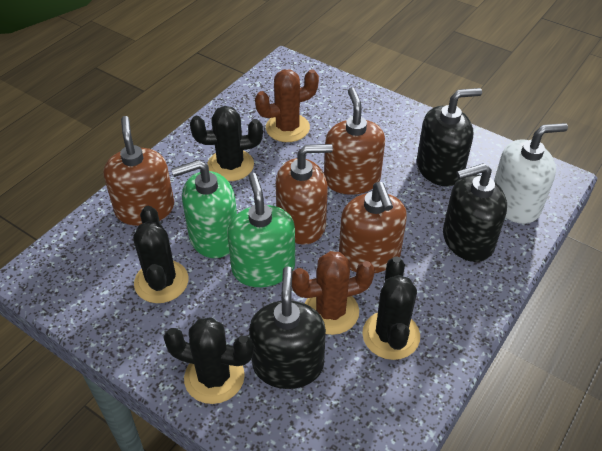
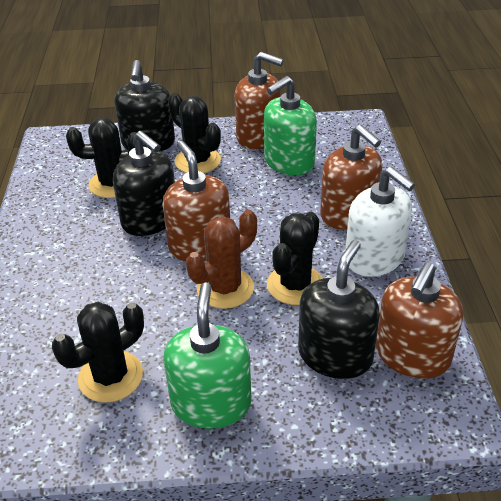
brown cactus: 2 -> 1

